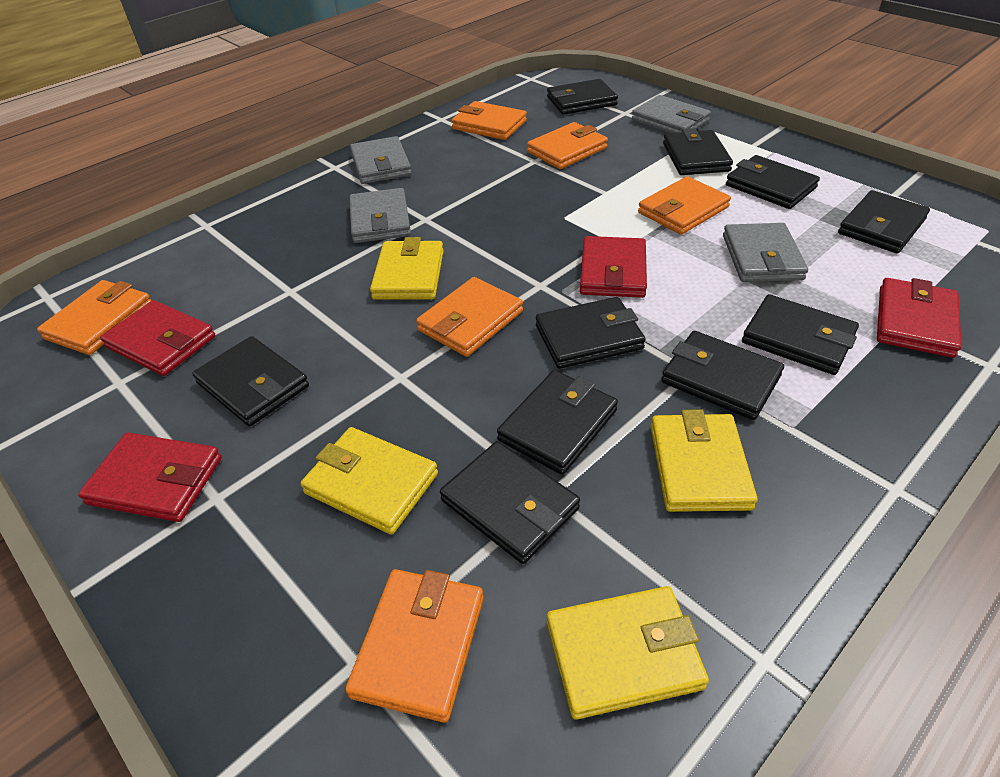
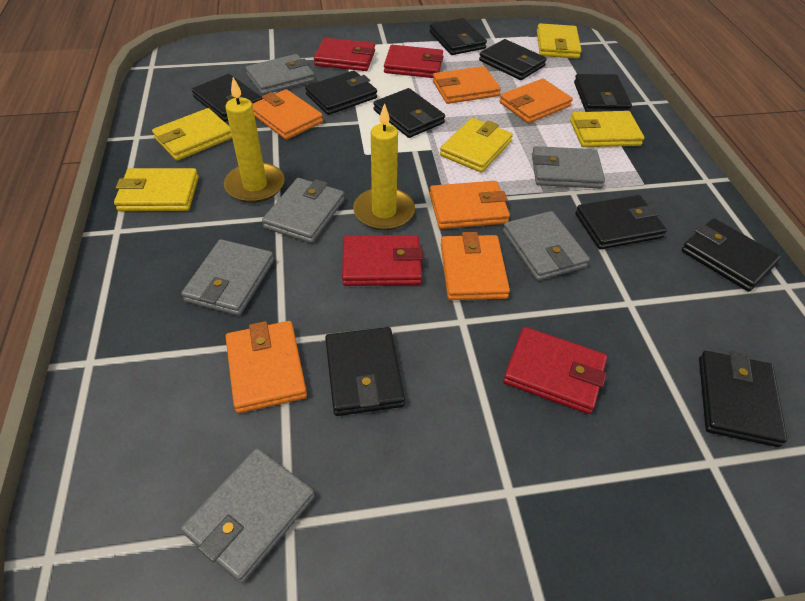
grey wallet: 4 -> 6
yellow candle: 0 -> 2
yellow wallet: 4 -> 5

